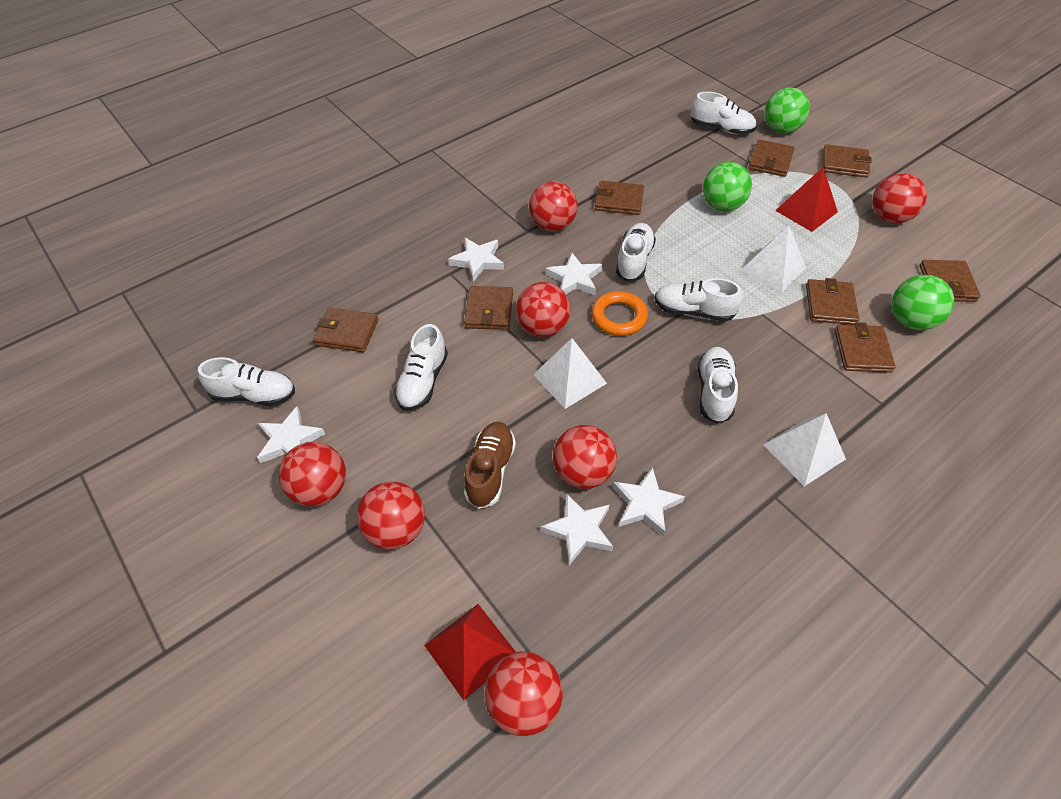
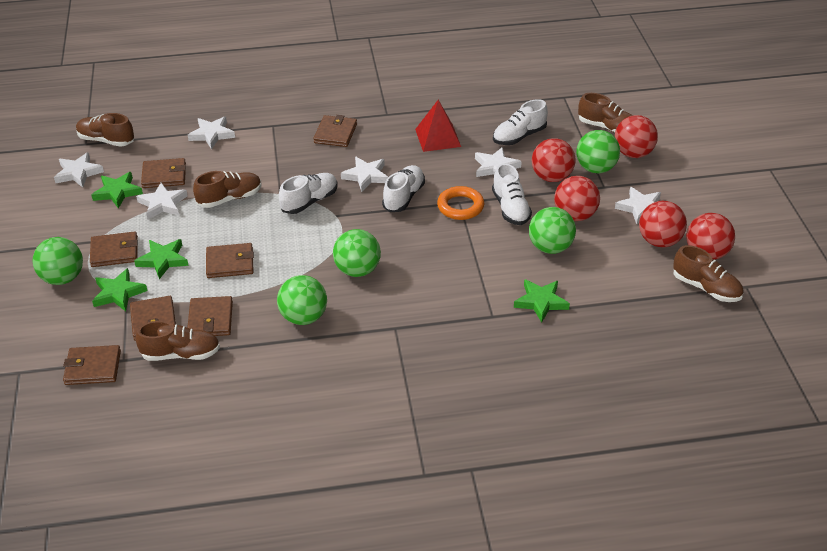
brown shoe: 1 -> 5
brown wallet: 8 -> 7
green ball: 3 -> 5
green star: 0 -> 4
red ball: 7 -> 5
red pyramid: 2 -> 1
white pyramid: 3 -> 0
white shoe: 6 -> 4
white star: 5 -> 6

